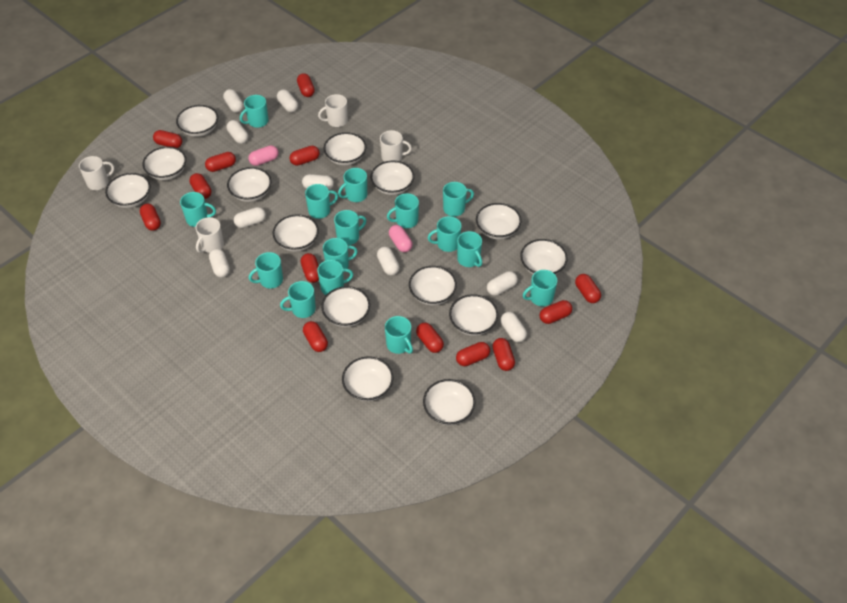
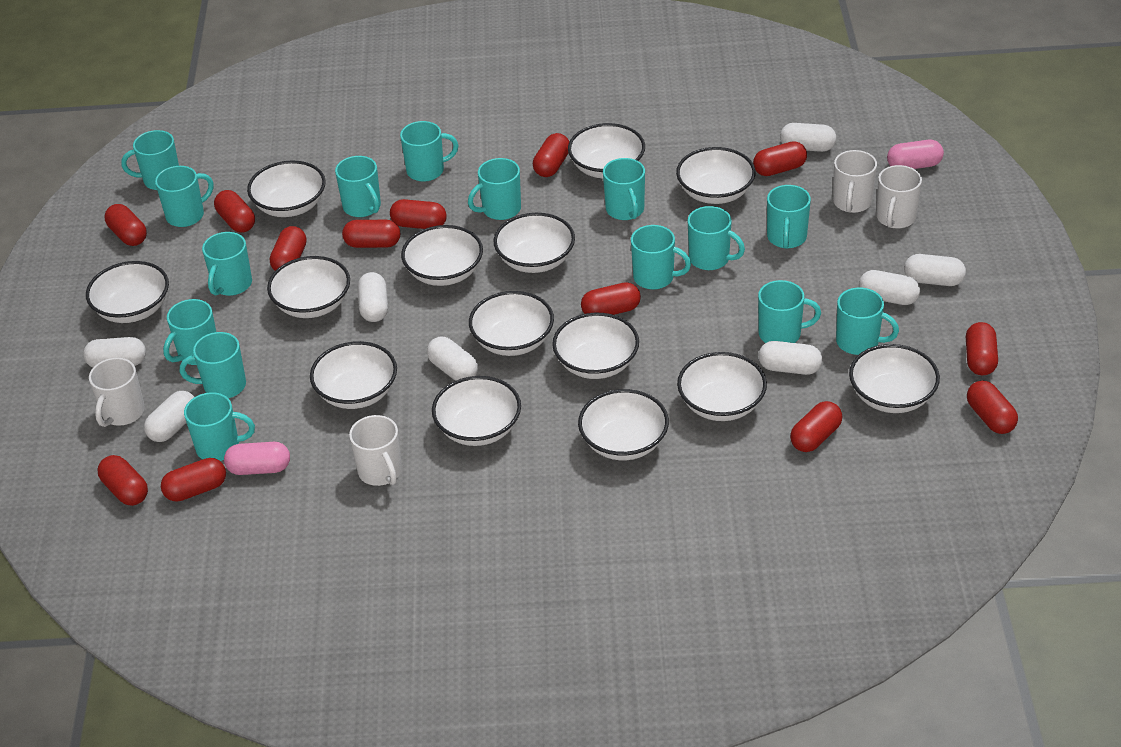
white capsule: 9 -> 8

